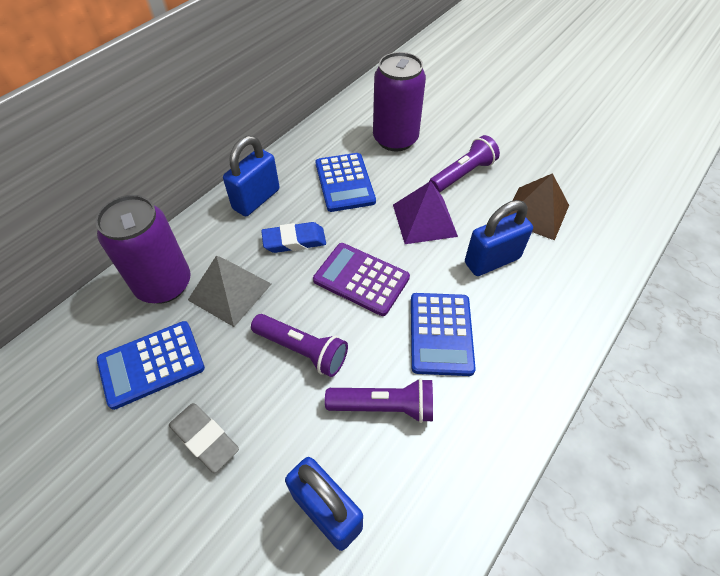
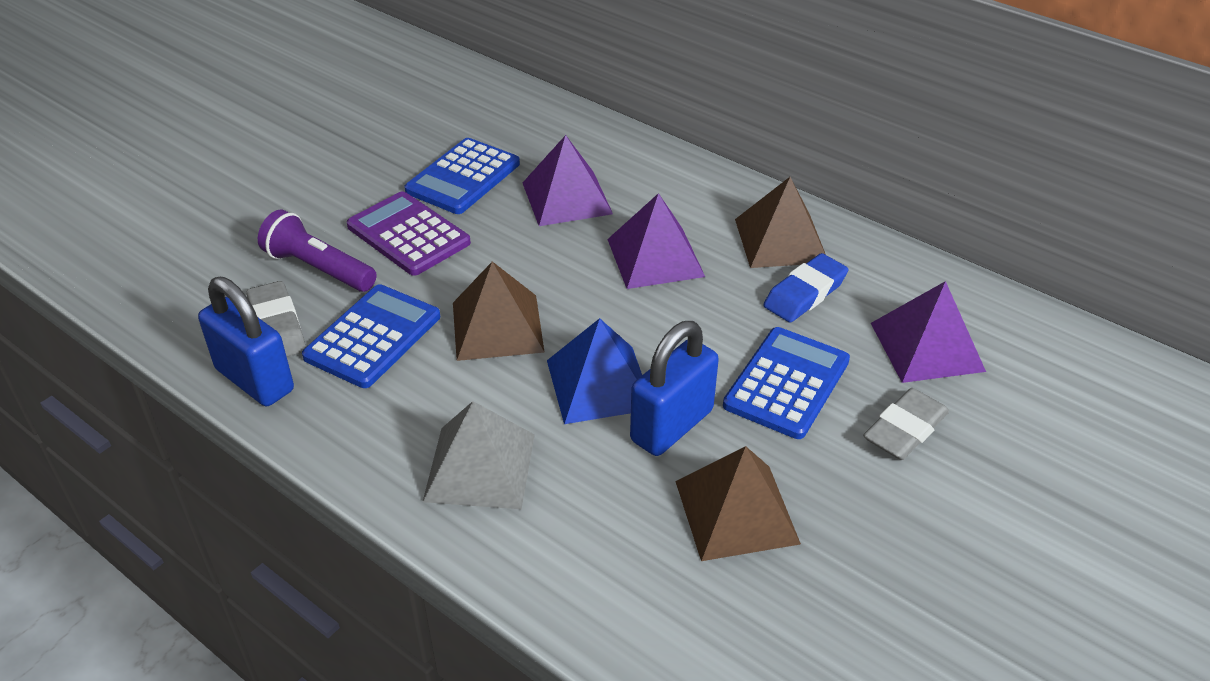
blue padlock: 3 -> 2
blue pyramid: 0 -> 1
brown pyramid: 1 -> 3
grey eraser: 1 -> 2
purple can: 2 -> 0
purple flashlight: 3 -> 1
purple pyramid: 1 -> 3

